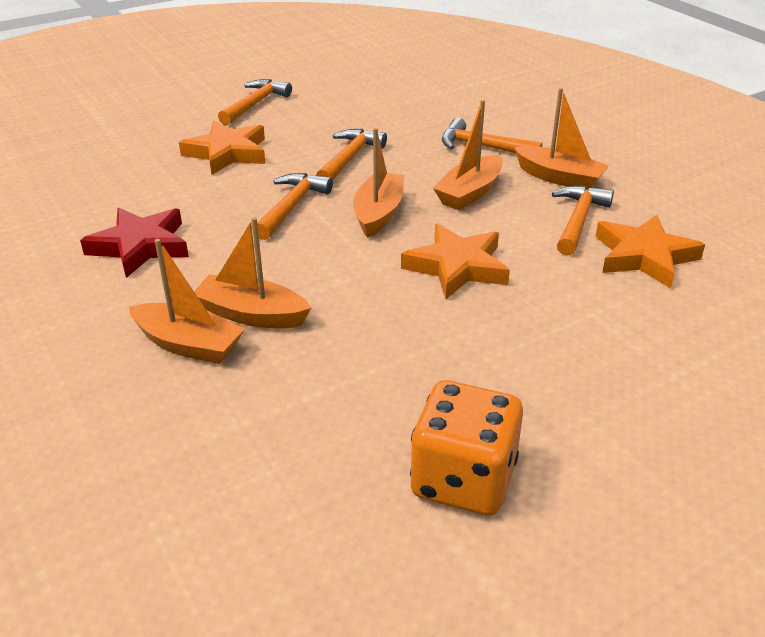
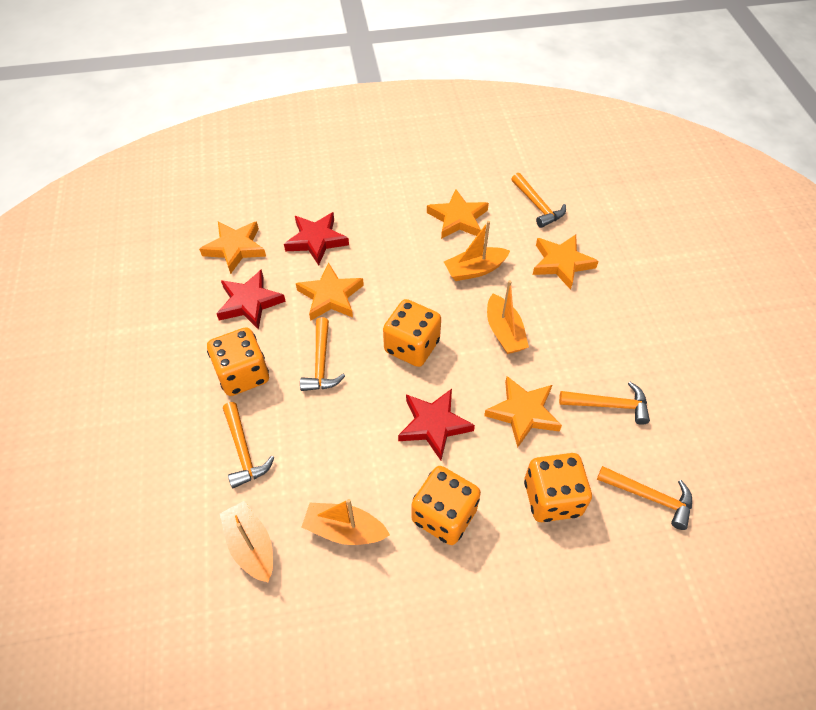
orange boat: 5 -> 4
orange dice: 1 -> 4
orange star: 3 -> 5
red star: 1 -> 3

